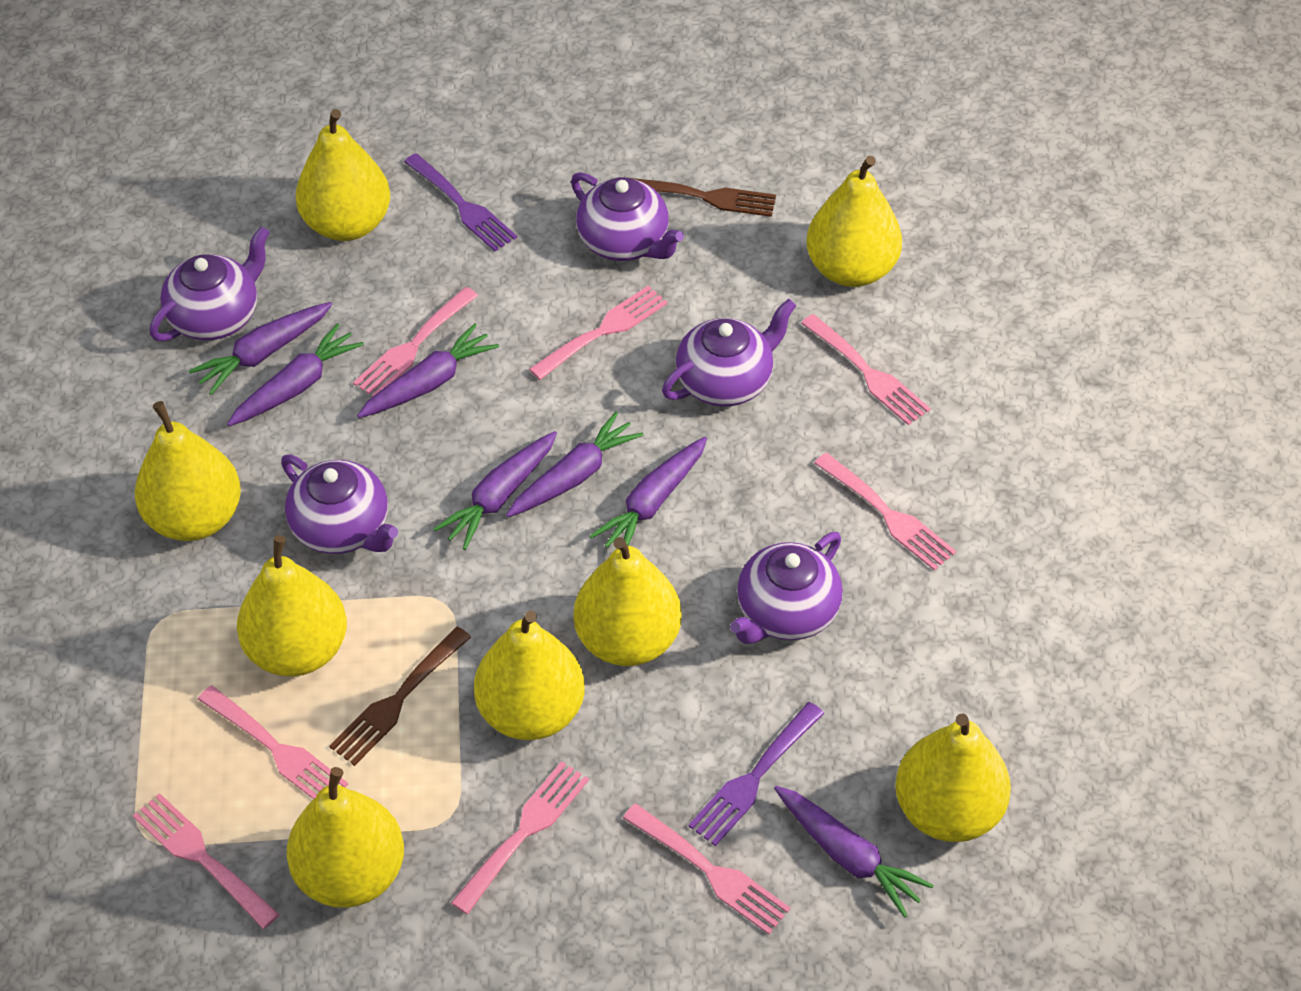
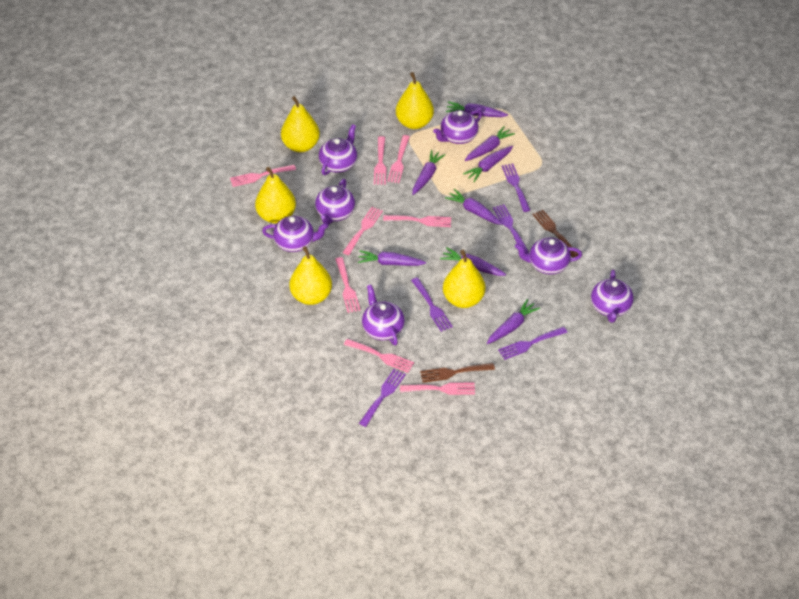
purple carrot: 7 -> 8
purple fork: 2 -> 5
purple teapot: 5 -> 7
yellow pear: 8 -> 5

